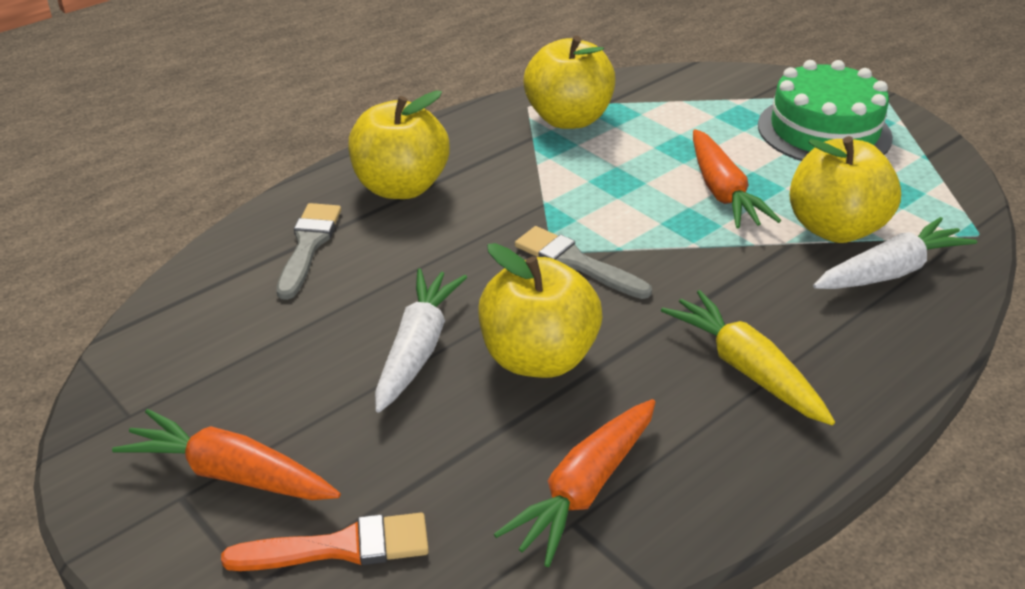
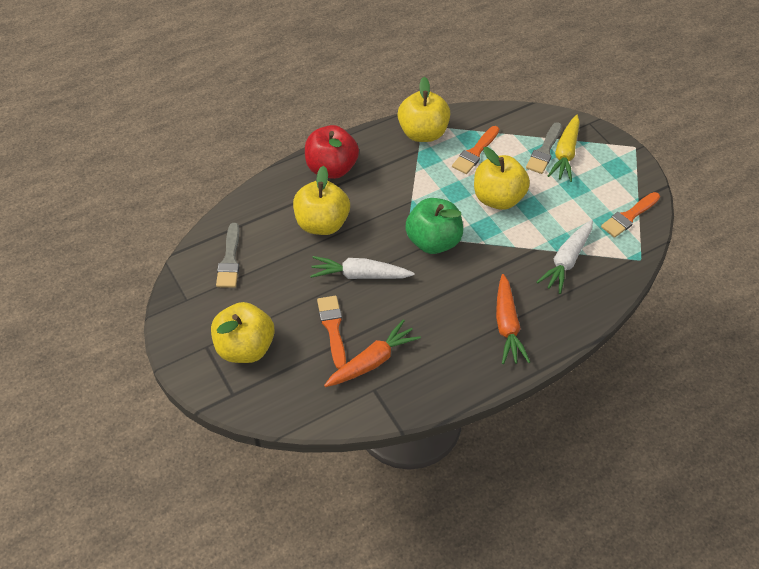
green apple: 0 -> 1
green cake: 1 -> 0
orange brush: 1 -> 3
orange carrot: 3 -> 2
red apple: 0 -> 1

